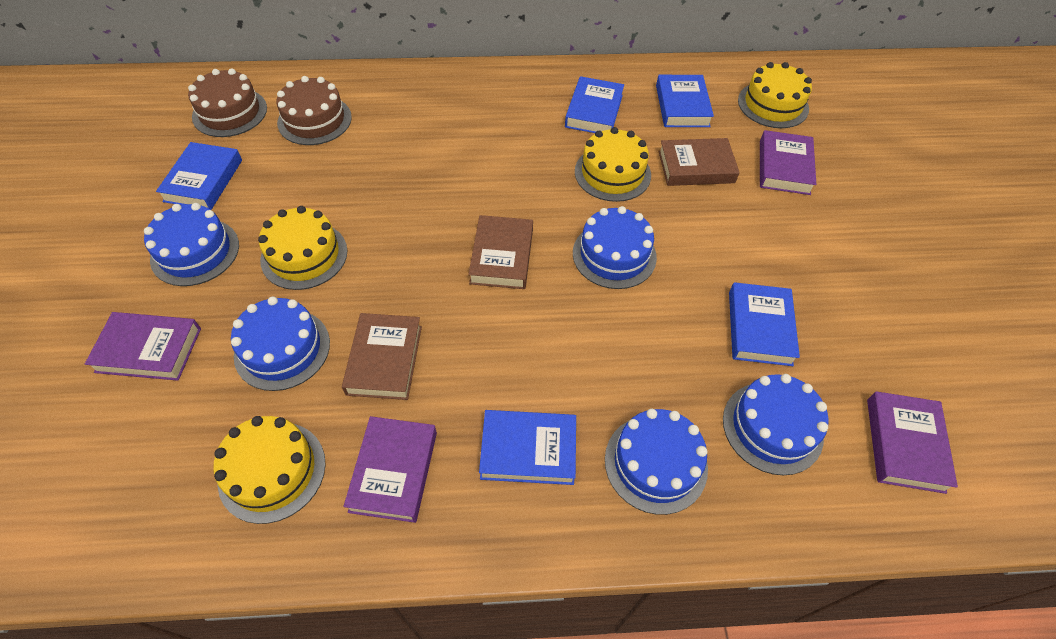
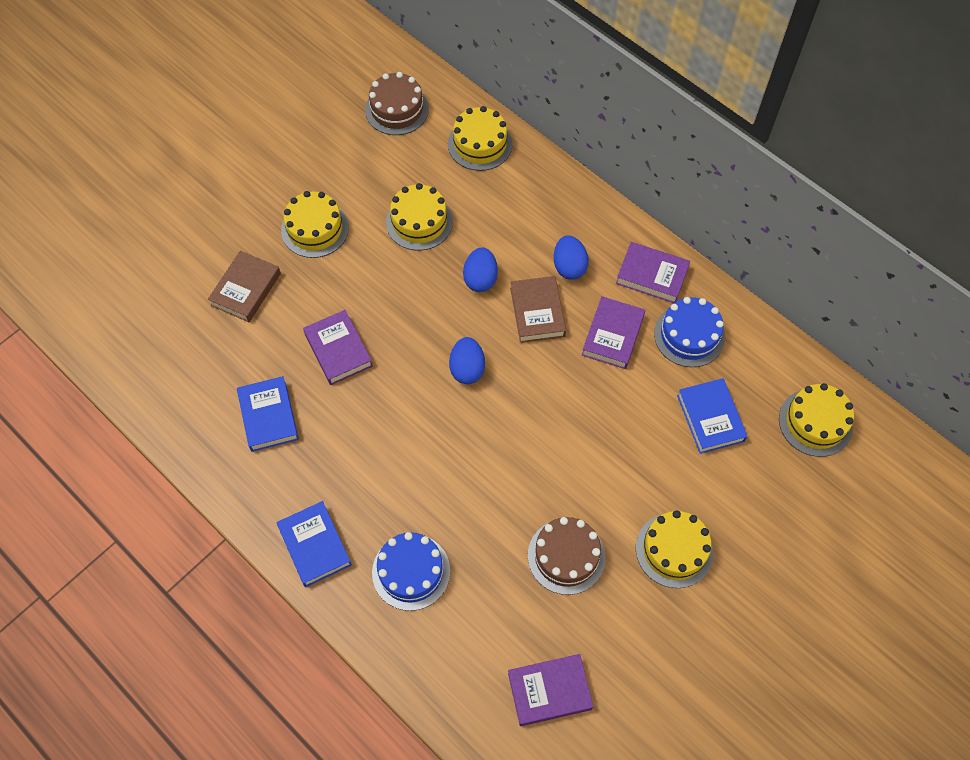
blue book: 5 -> 3
blue cake: 5 -> 2
blue egg: 0 -> 3
brown book: 3 -> 2
yellow cake: 4 -> 5

